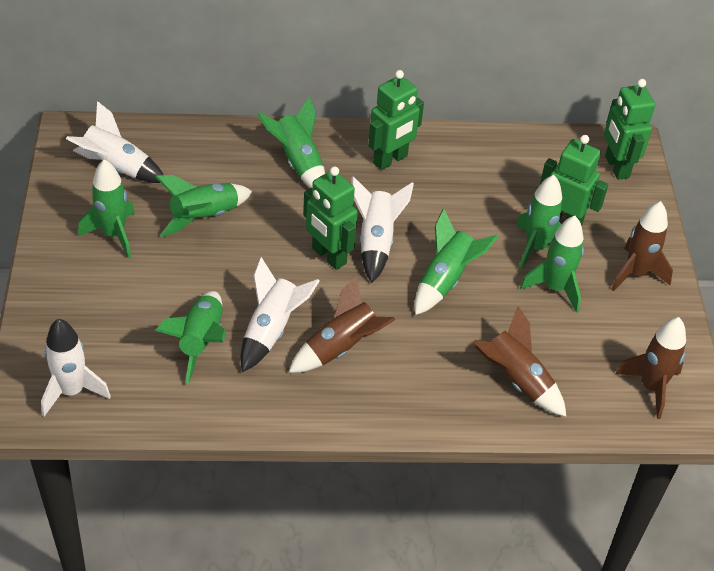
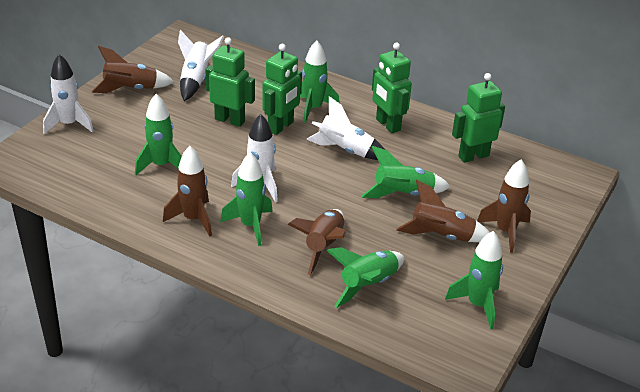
brown rocket: 4 -> 5
green rocket: 7 -> 6

